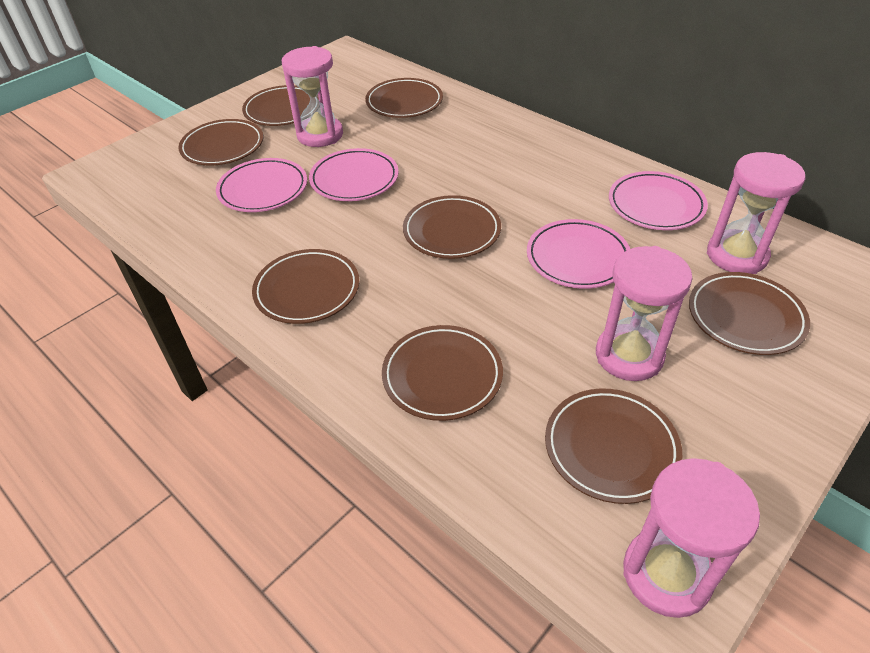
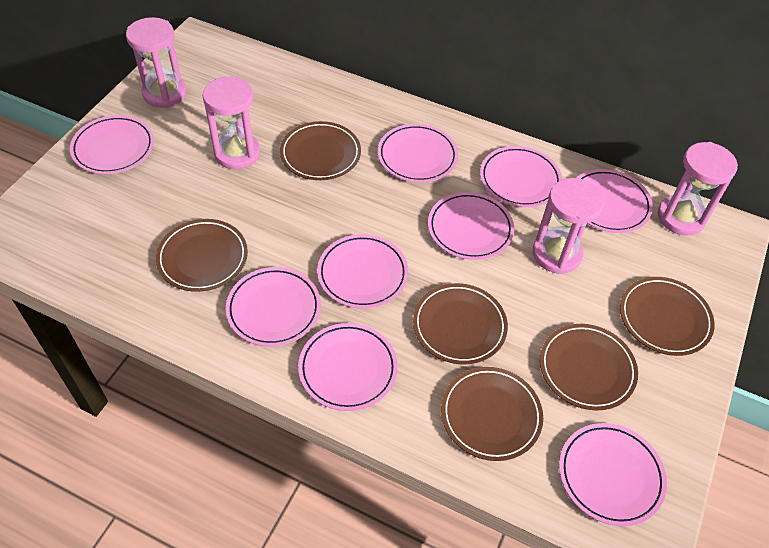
brown plate: 8 -> 6
pink plate: 4 -> 9

